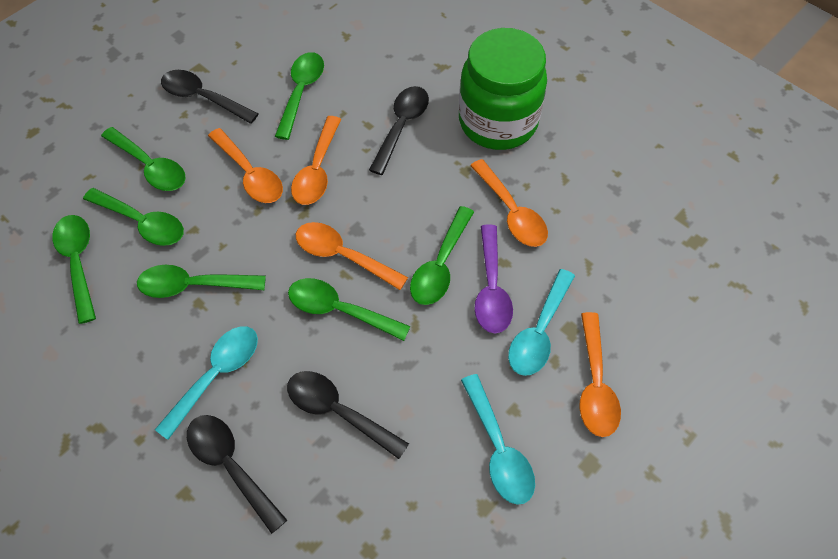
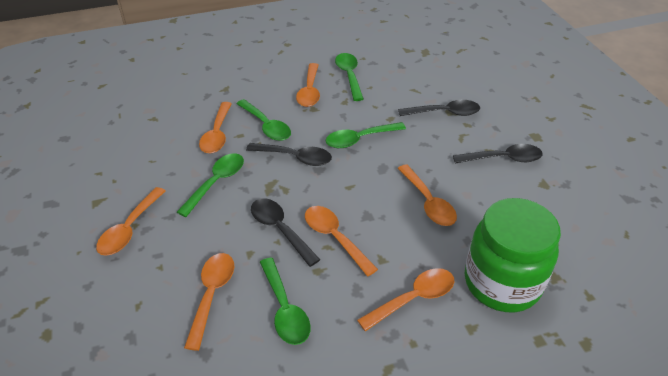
green spoon: 7 -> 5
orange spoon: 5 -> 7
purple spoon: 1 -> 0
turquoise spoon: 3 -> 0

